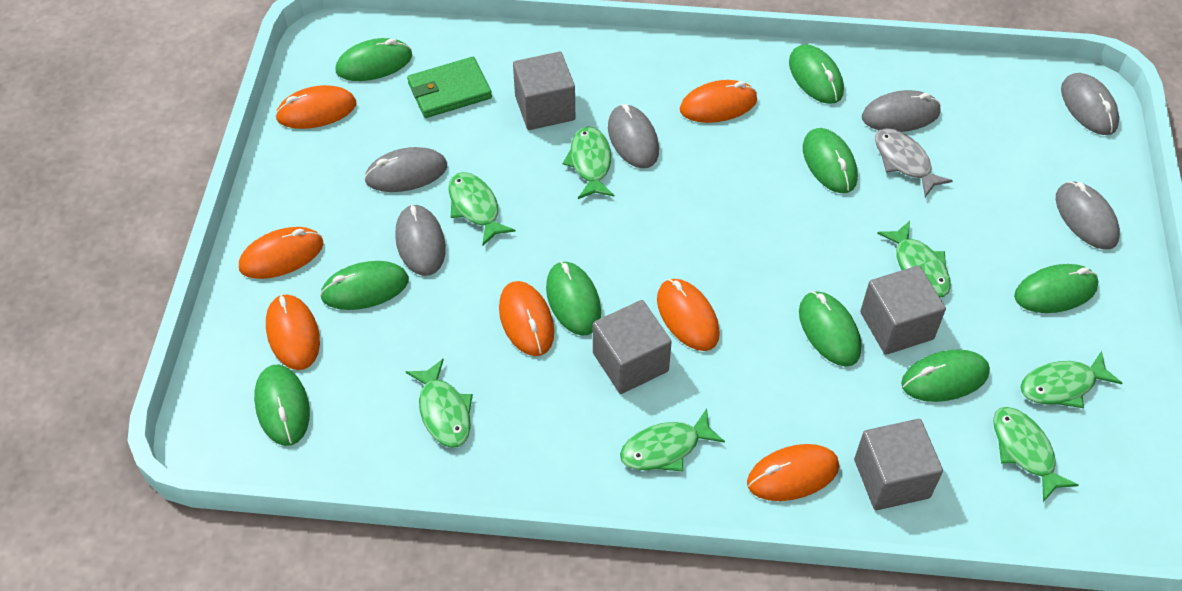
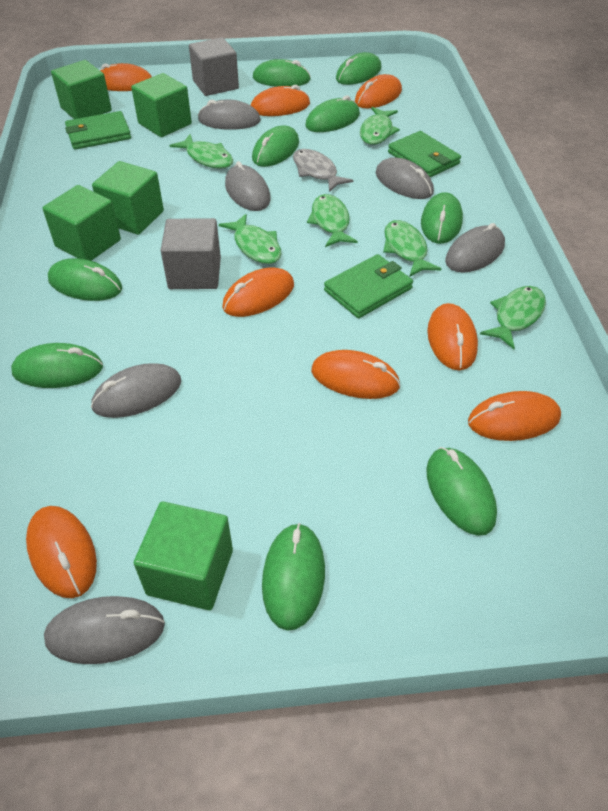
green cube: 0 -> 5
green fish: 7 -> 6
green wallet: 1 -> 3
grey cube: 4 -> 2
orange mouse: 7 -> 8

